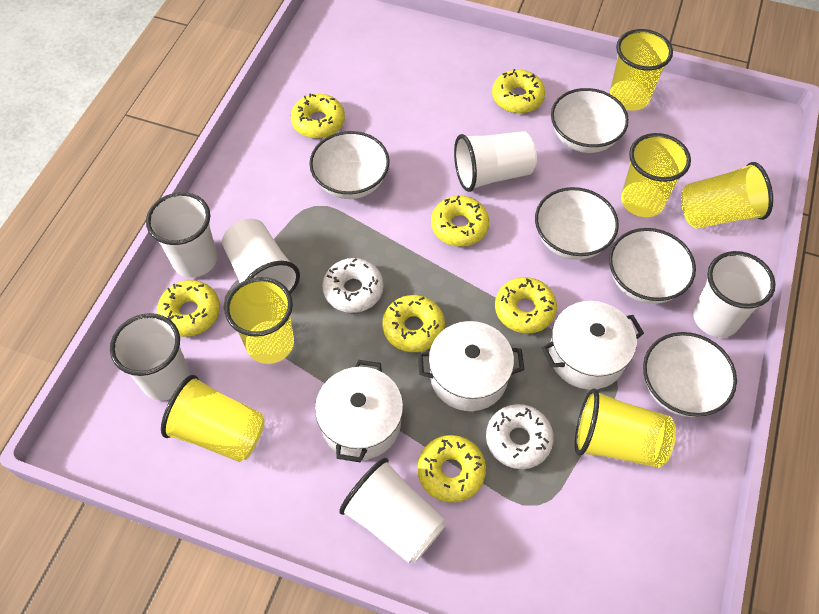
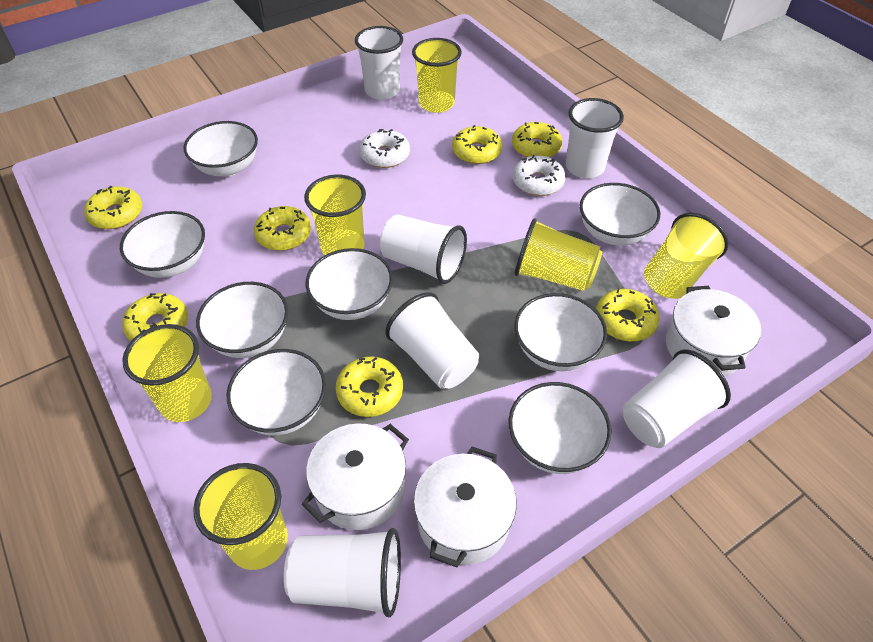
white bowl: 5 -> 8

